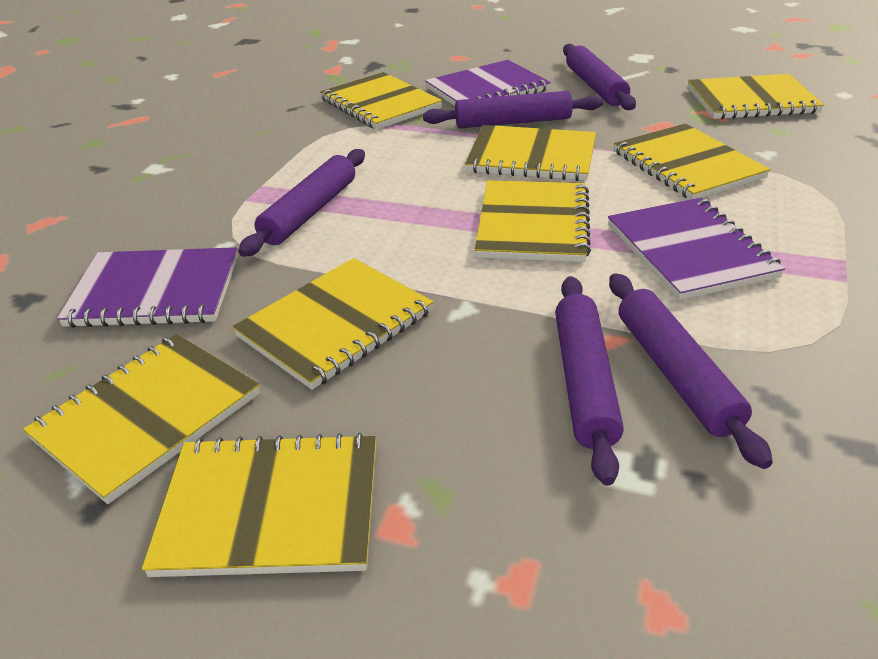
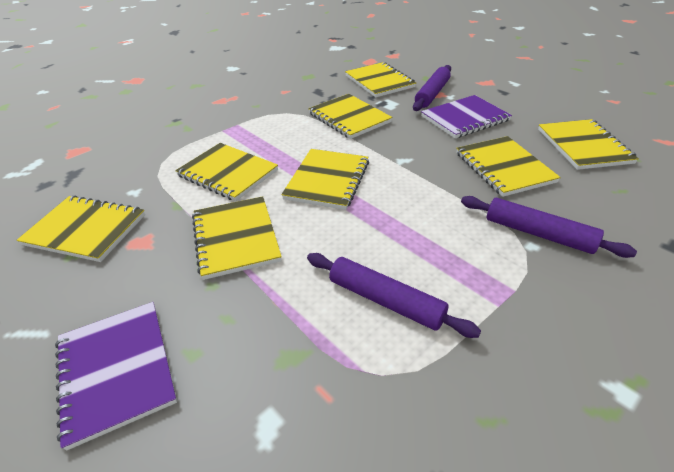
purple notebook: 3 -> 2
purple rolling pin: 5 -> 3

